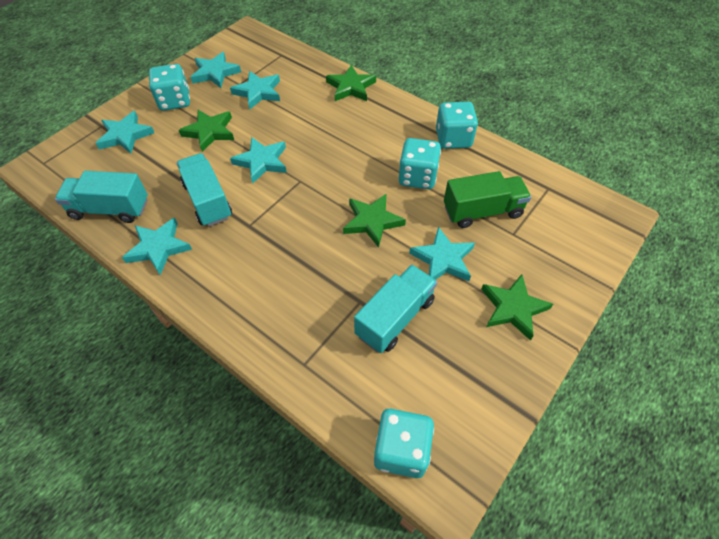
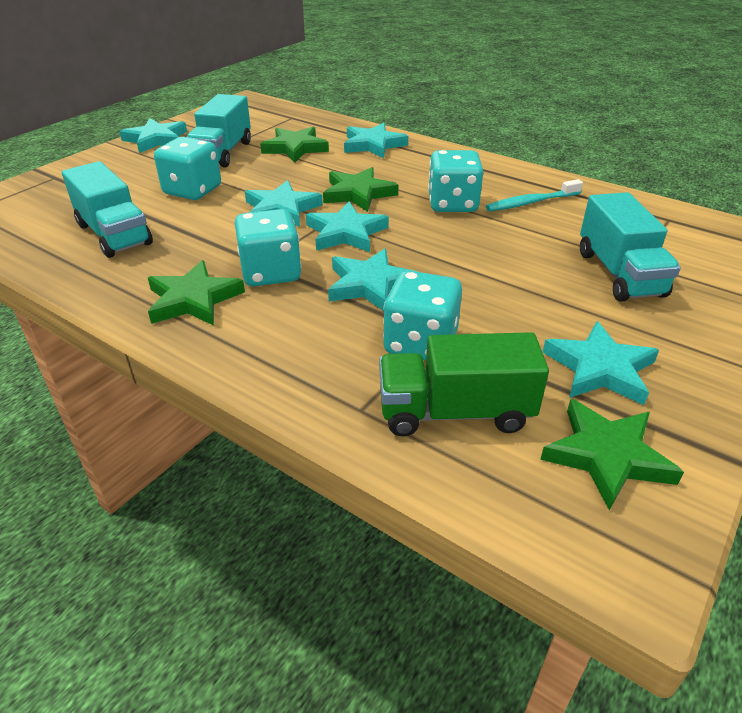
turquoise toothbrush: 0 -> 1

